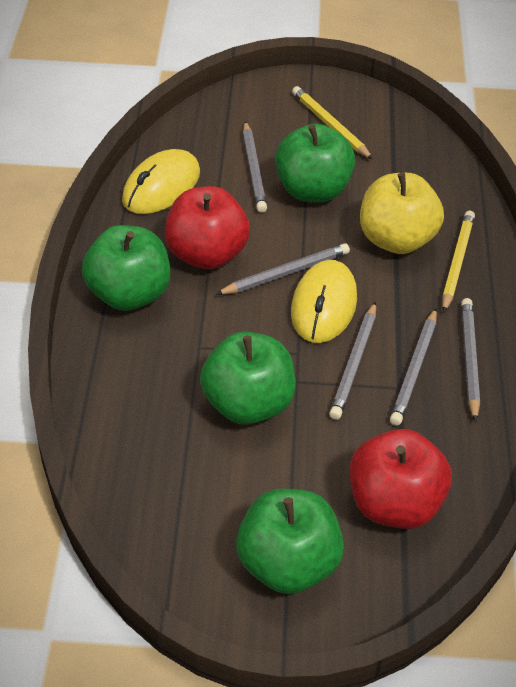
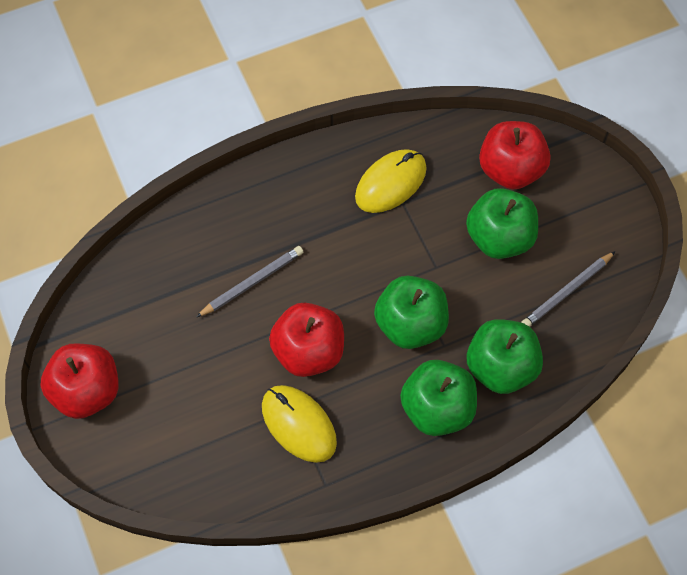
grey pencil: 5 -> 2
red apple: 2 -> 3
yellow apple: 1 -> 0
yellow pencil: 2 -> 0

